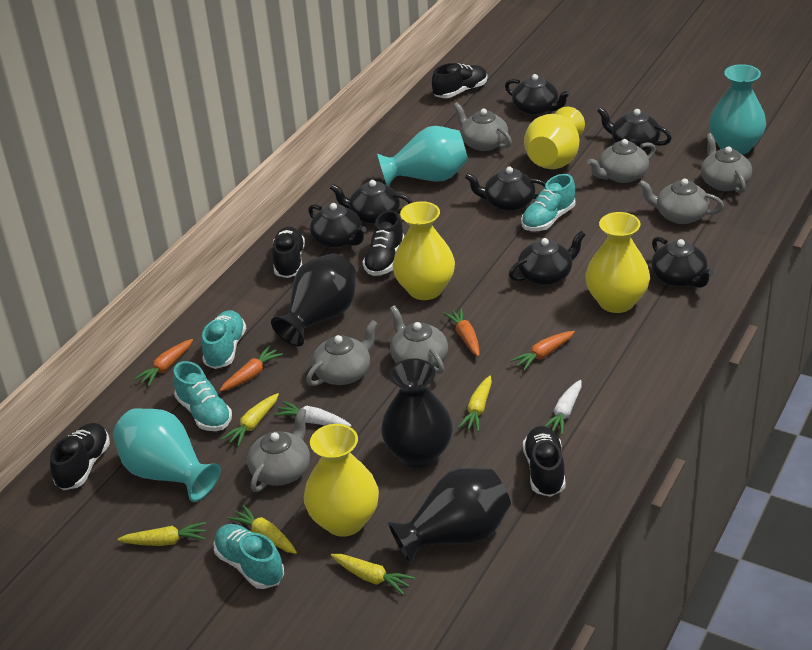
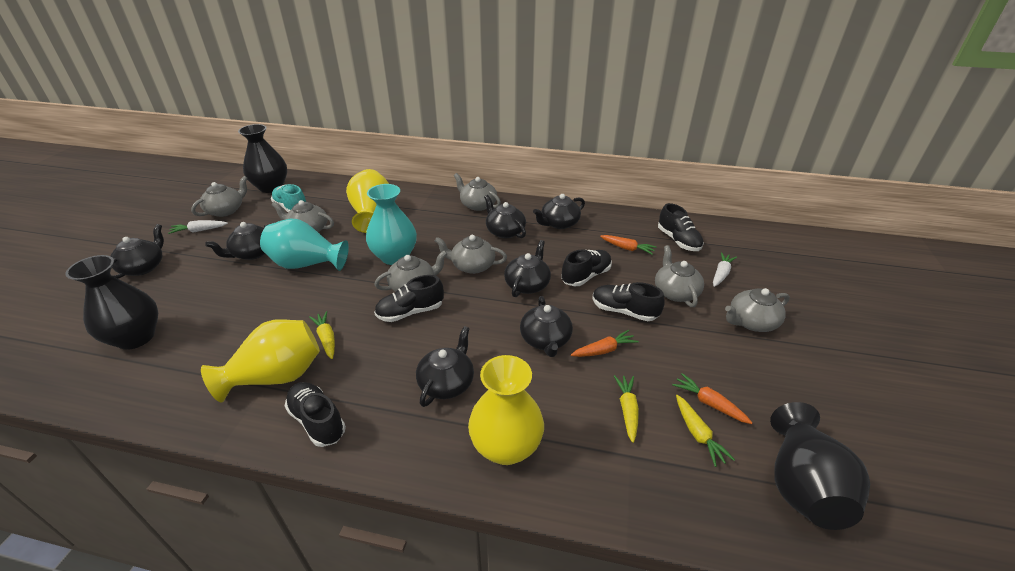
orange carrot: 4 -> 3
turquoise shoe: 4 -> 1
turquoise vase: 3 -> 2
yellow carrot: 5 -> 3
yellow vase: 4 -> 3

